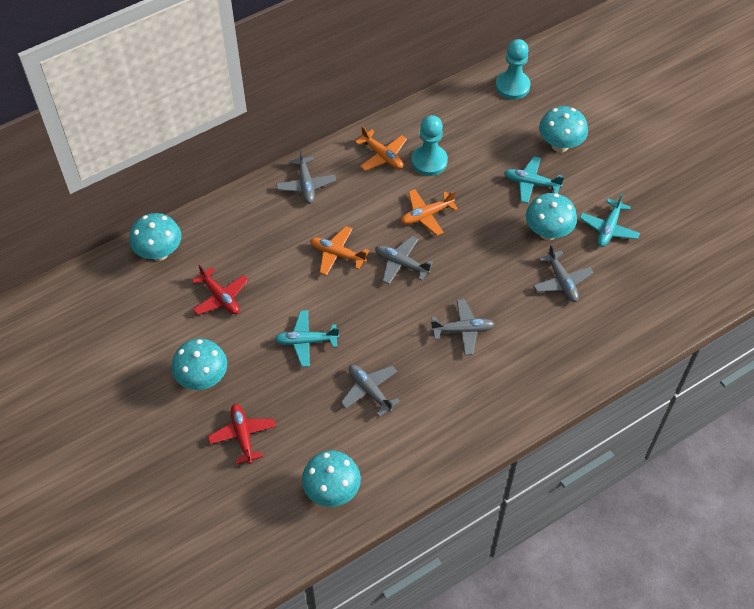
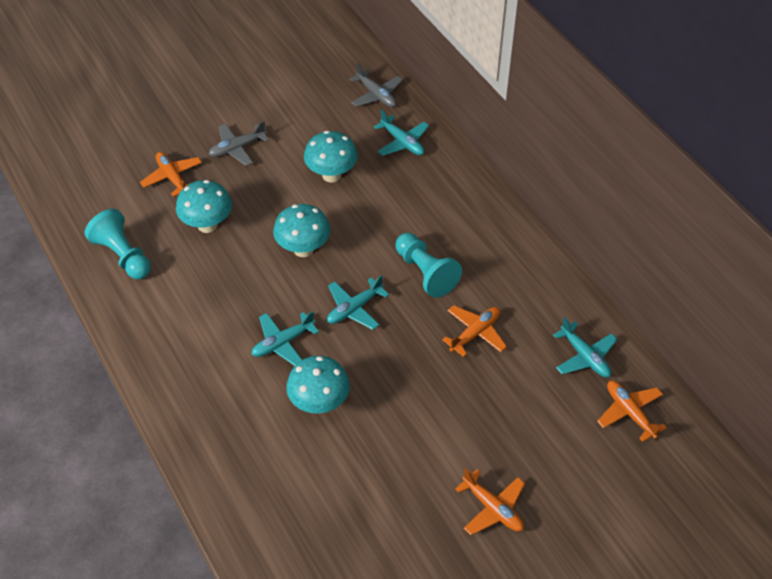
grey plane: 5 -> 2
orange plane: 3 -> 4
red plane: 2 -> 0
turquoise mushroom: 5 -> 4
turquoise plane: 3 -> 4

